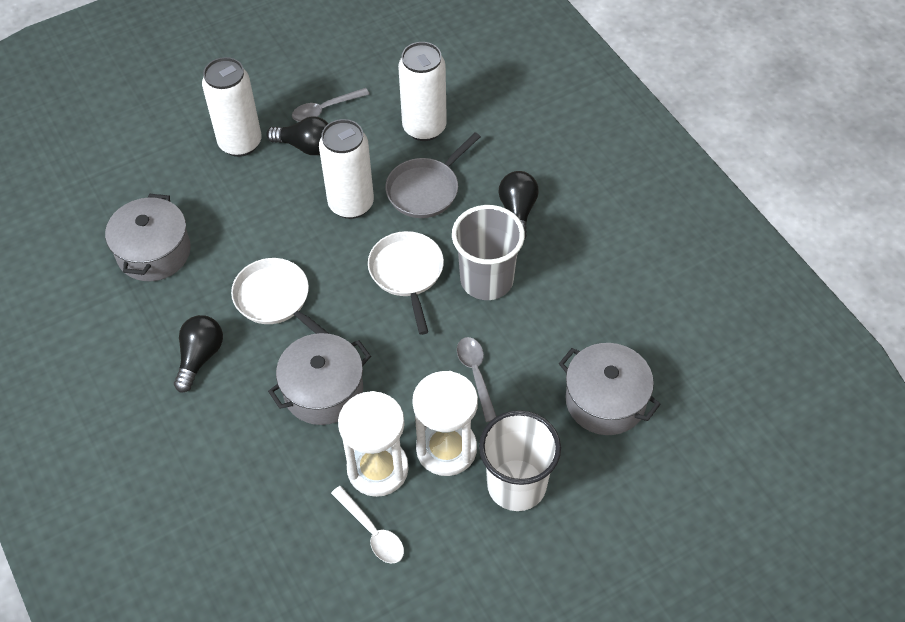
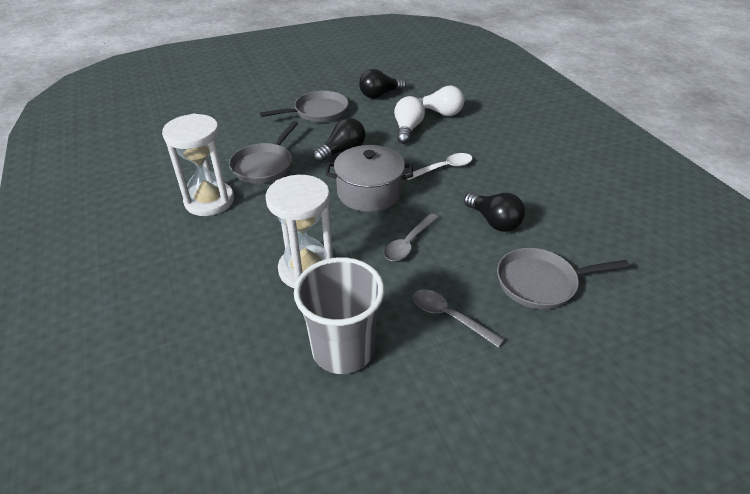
grey pan: 1 -> 3
grey pot: 3 -> 1
white can: 3 -> 0
white cup: 1 -> 0
white light bulb: 0 -> 2
white pan: 2 -> 0

